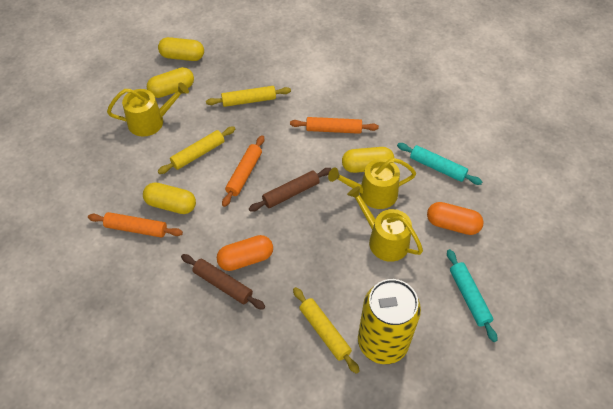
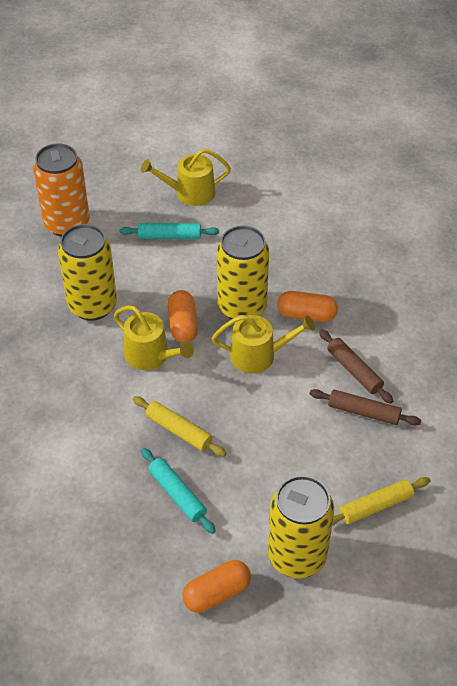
orange can: 0 -> 1
orange capsule: 2 -> 3
orange rolling pin: 3 -> 0
yellow can: 1 -> 3
yellow capsule: 4 -> 0
yellow rolling pin: 3 -> 2

